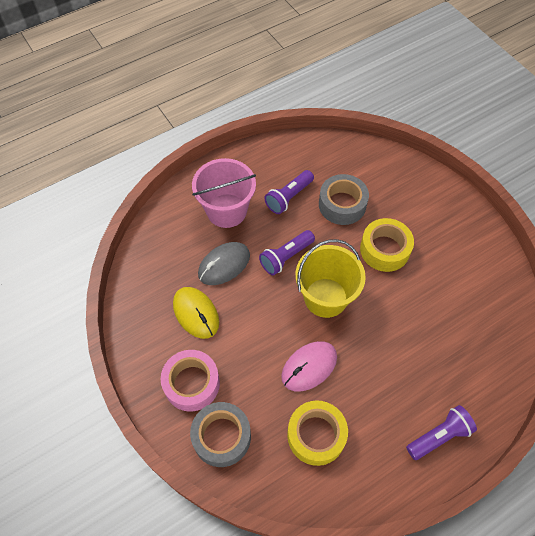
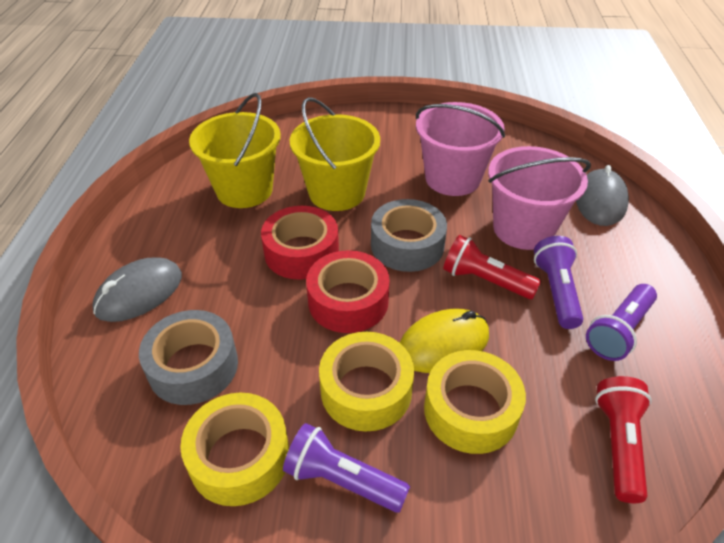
grey mouse: 1 -> 2
pink bucket: 1 -> 2
pink mouse: 1 -> 0
pink tape: 1 -> 0
red flashlight: 0 -> 2
red tape: 0 -> 2
yellow bucket: 1 -> 2
yellow tape: 2 -> 3

